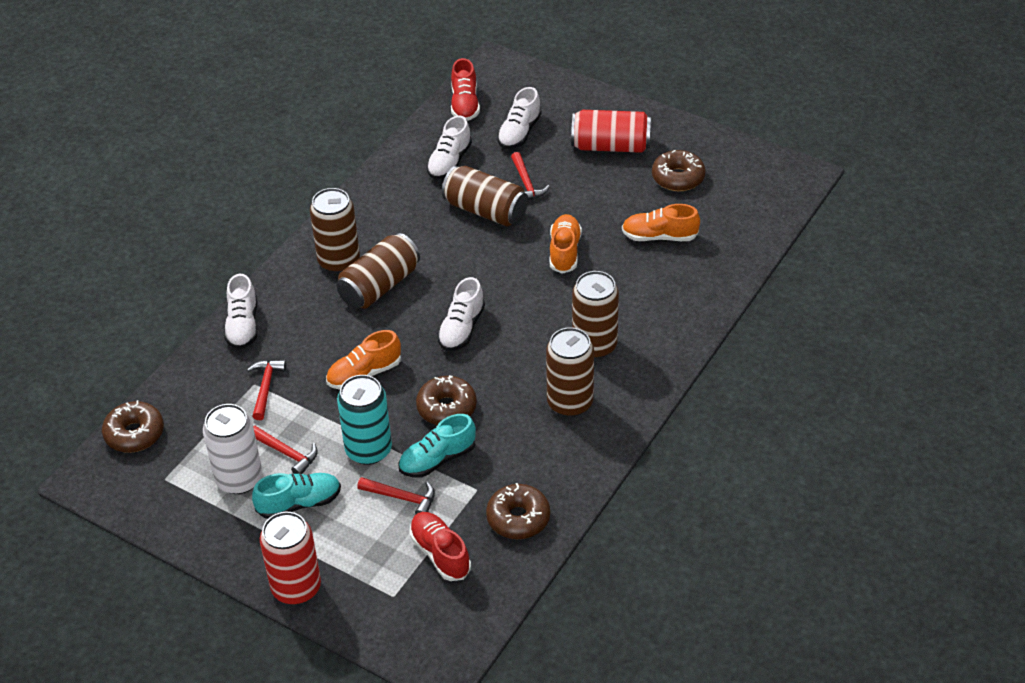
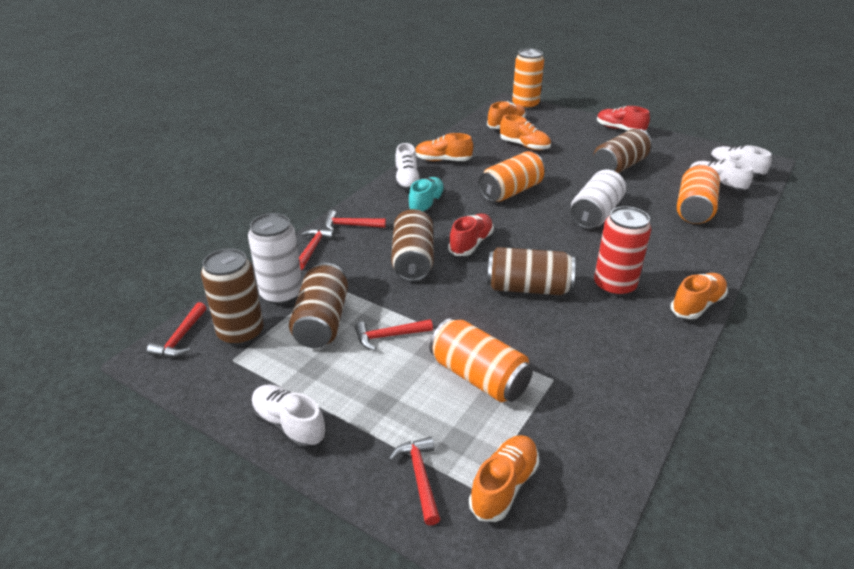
brown donut: 4 -> 0
orange can: 0 -> 4
orange shoe: 3 -> 5
red can: 2 -> 1
red hammer: 4 -> 5
turquoise can: 1 -> 0
turquoise shoe: 2 -> 1
white can: 1 -> 2

